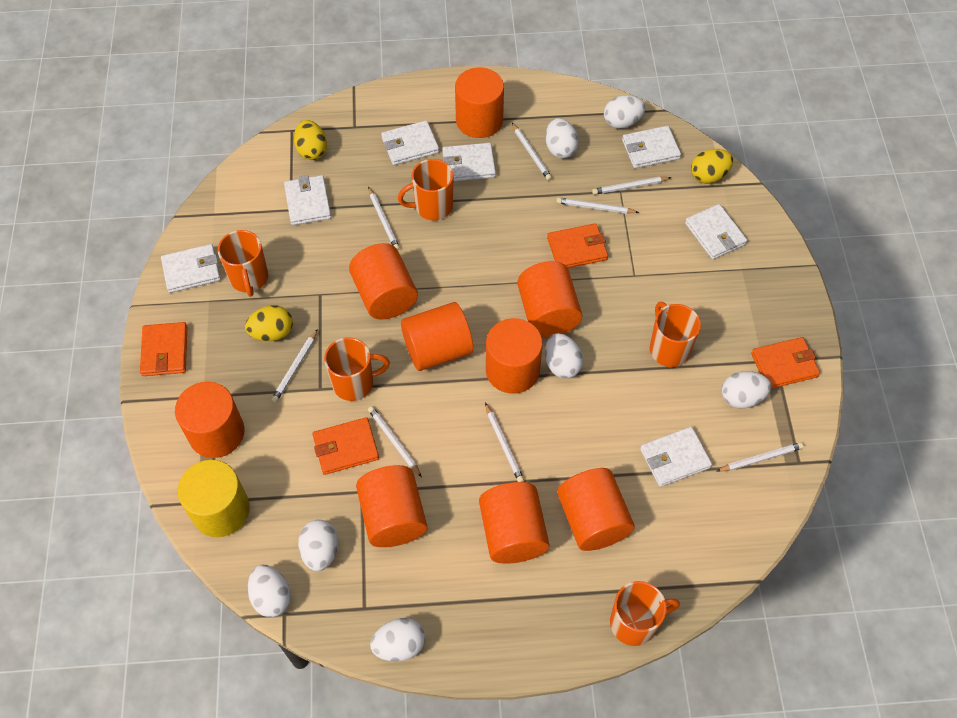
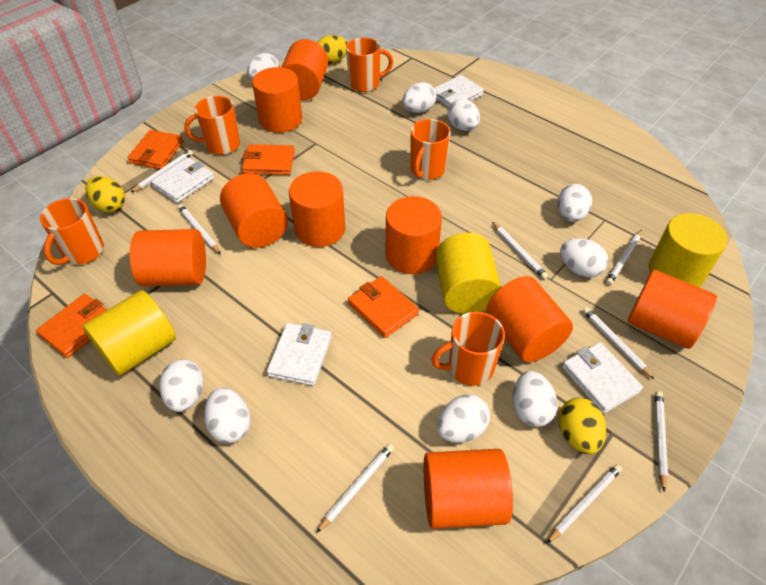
white egg: 7 -> 9
white wallet: 7 -> 4
yellow cylinder: 1 -> 3

